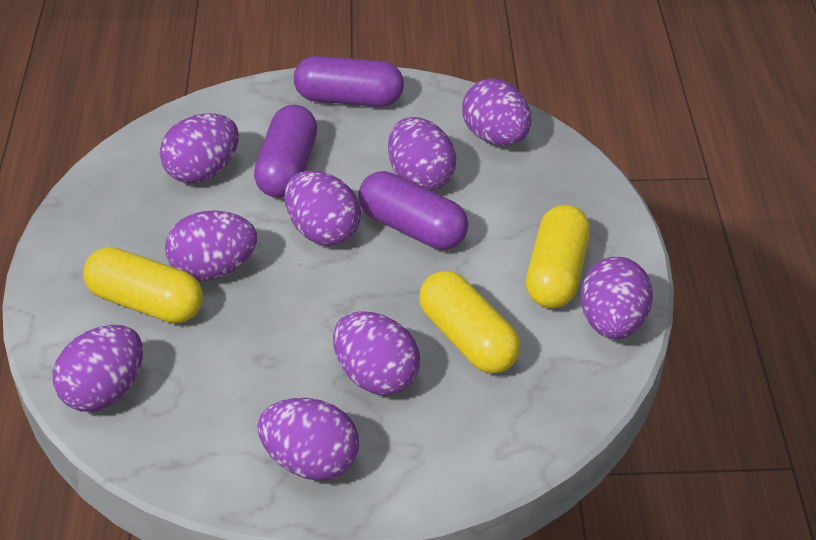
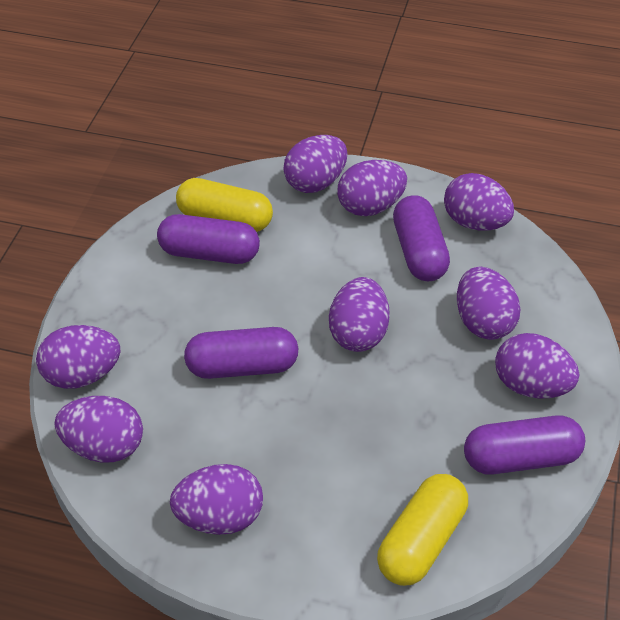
purple capsule: 3 -> 4
yellow capsule: 3 -> 2

